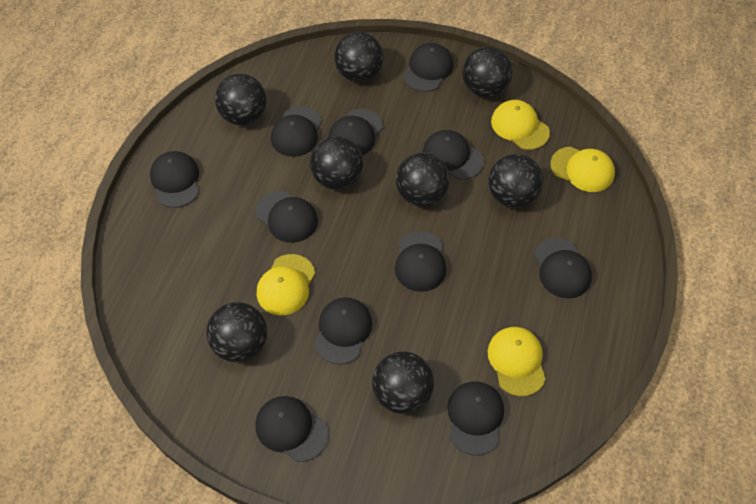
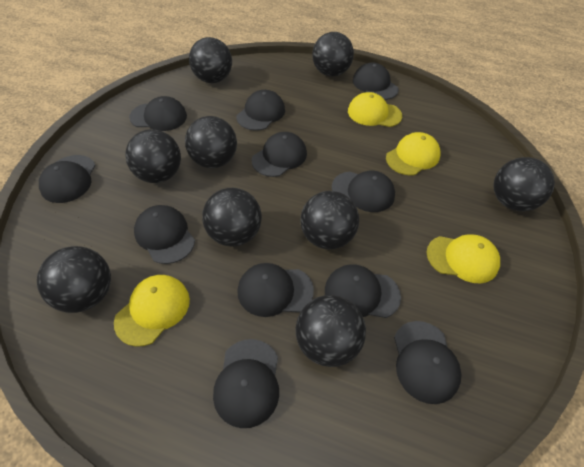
black ball: 8 -> 9

